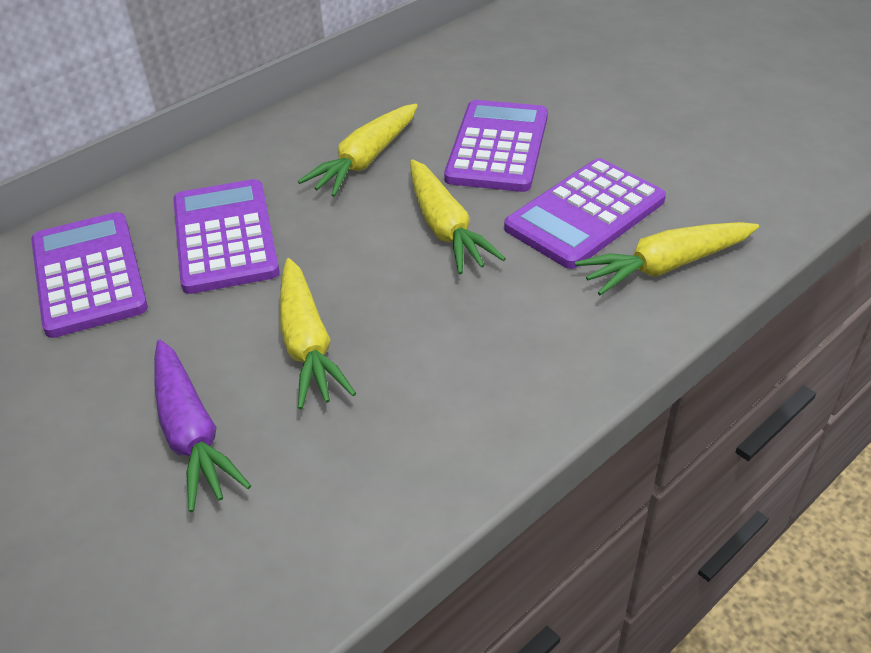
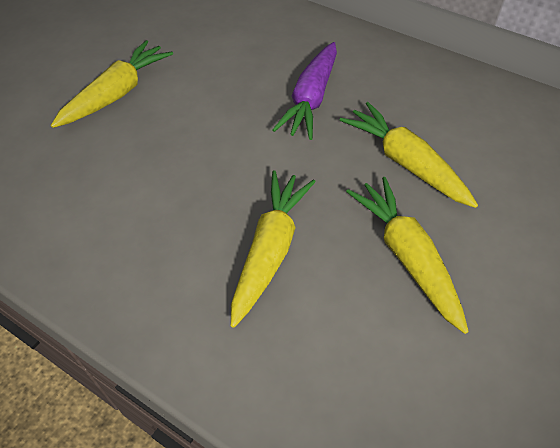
purple calculator: 4 -> 0

